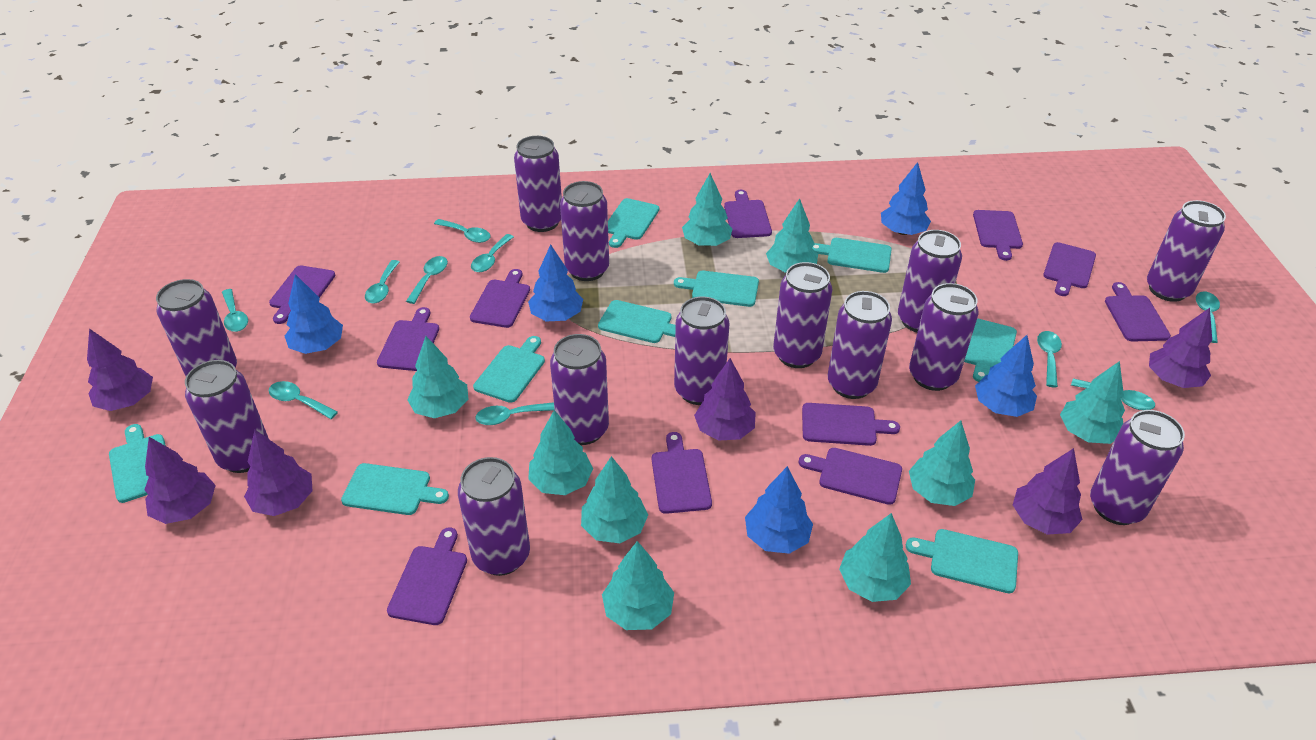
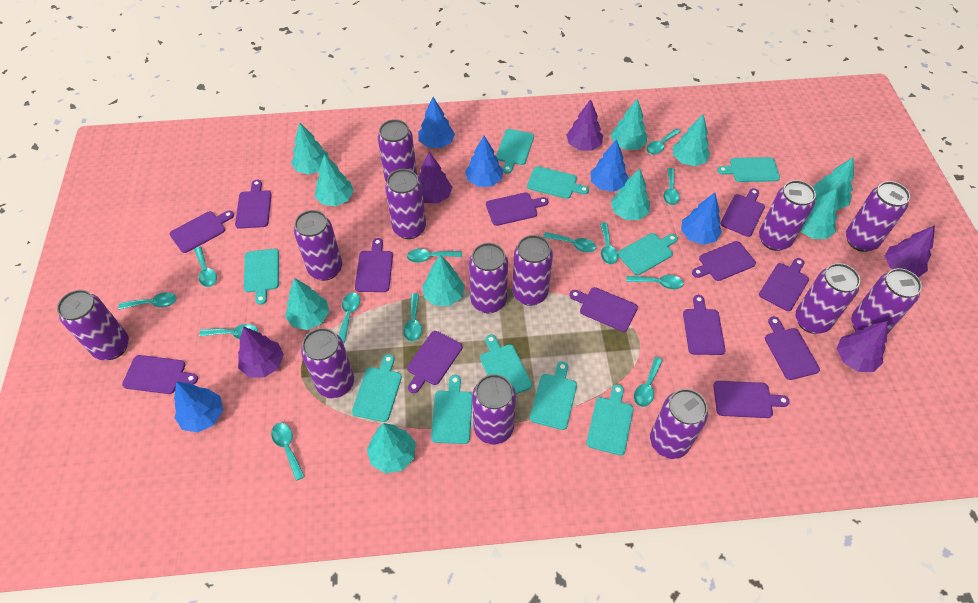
purple cutting board: 11 -> 13
purple tree: 6 -> 5
turquoise cutting board: 9 -> 10
turquoise spoon: 10 -> 13
turquoise tree: 9 -> 10

